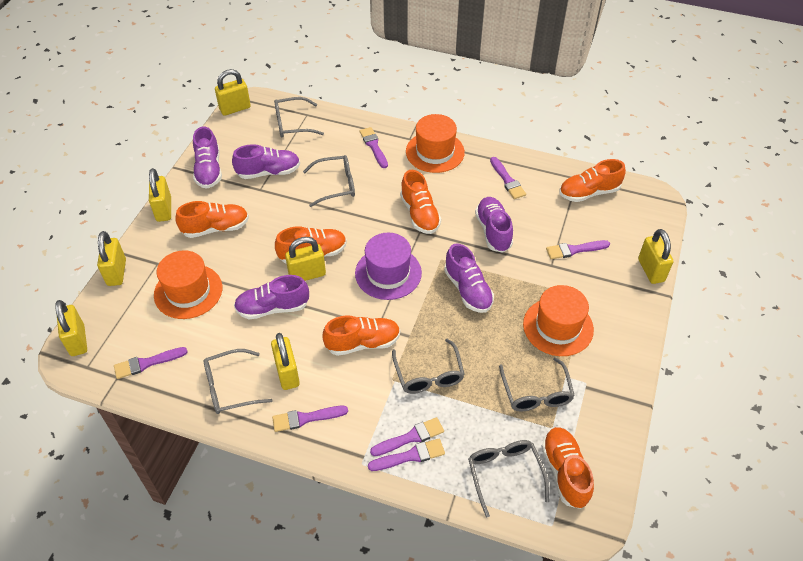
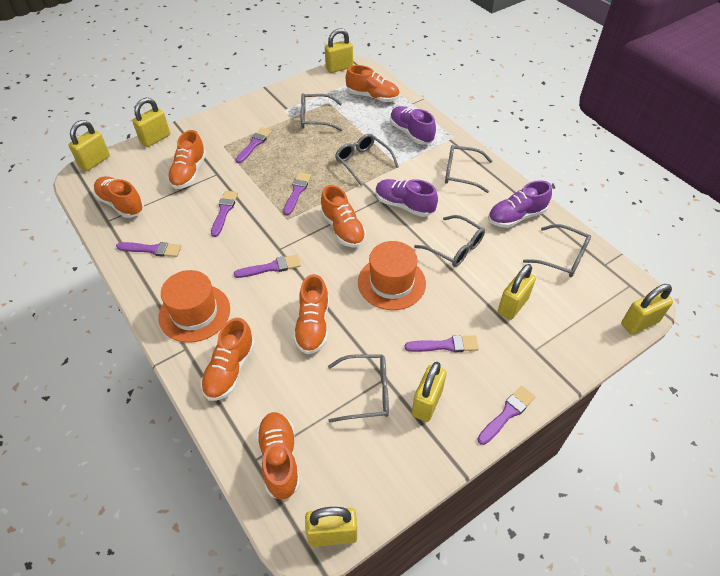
orange hat: 3 -> 2
orange shoe: 6 -> 7
purple hat: 1 -> 0
purple shoe: 5 -> 3

